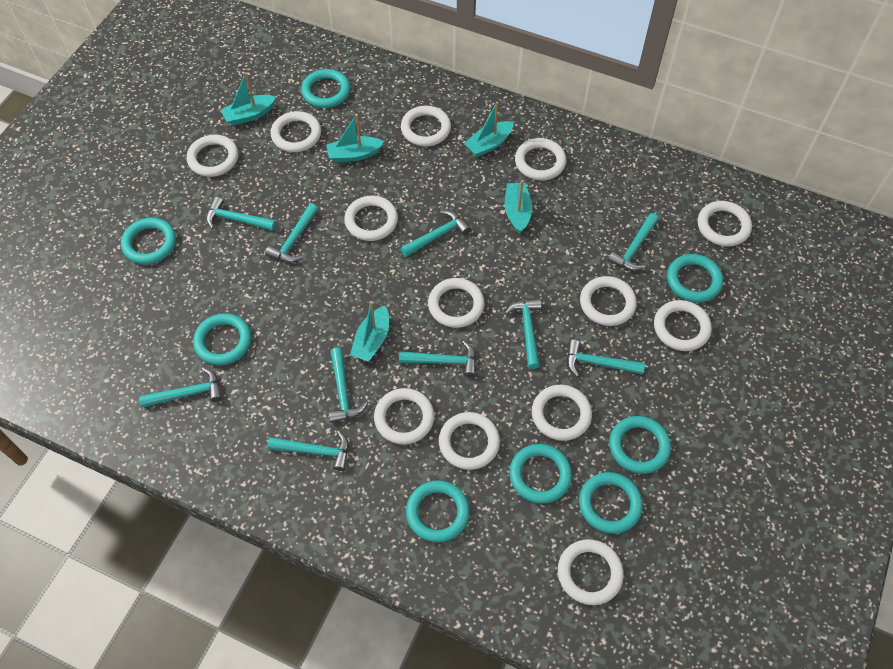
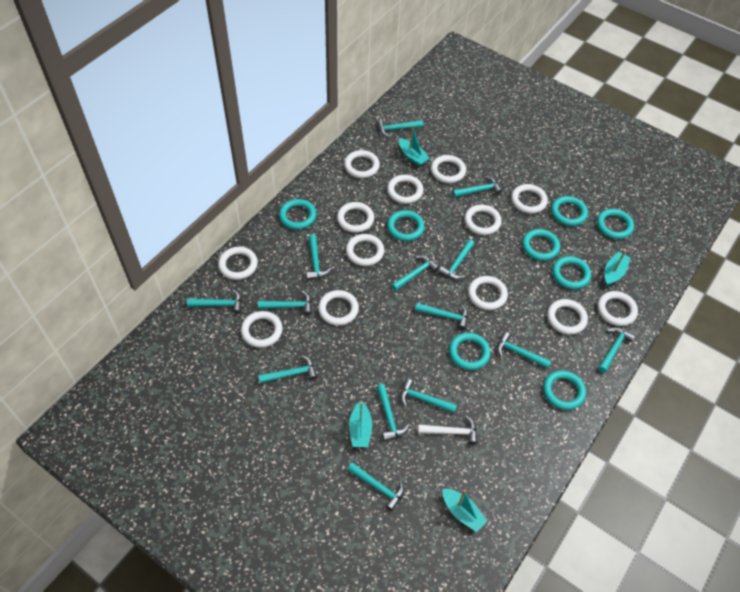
turquoise boat: 5 -> 4
turquoise hammer: 10 -> 14
white hammer: 0 -> 1

